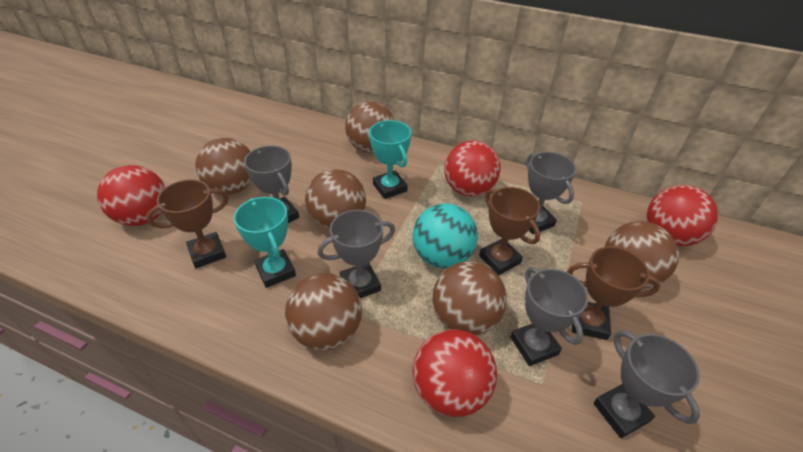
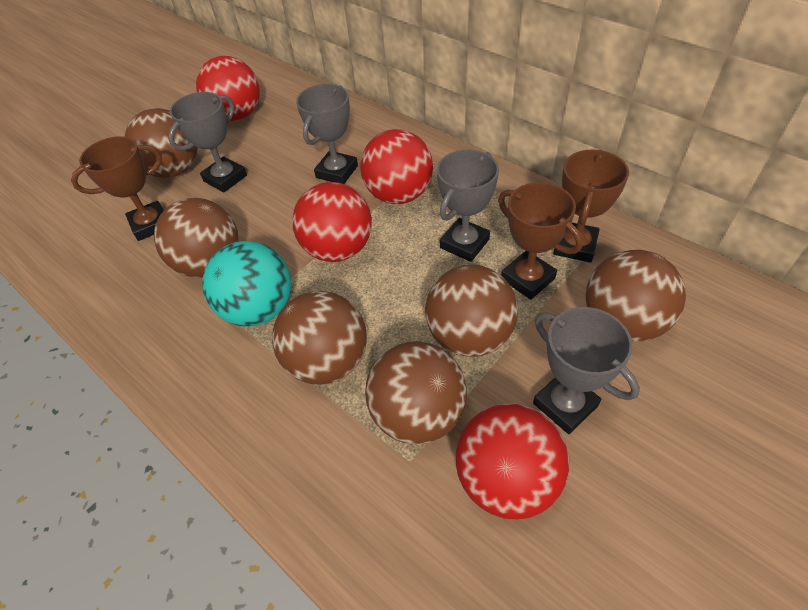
grey trophy: 5 -> 4
turquoise trophy: 2 -> 0

